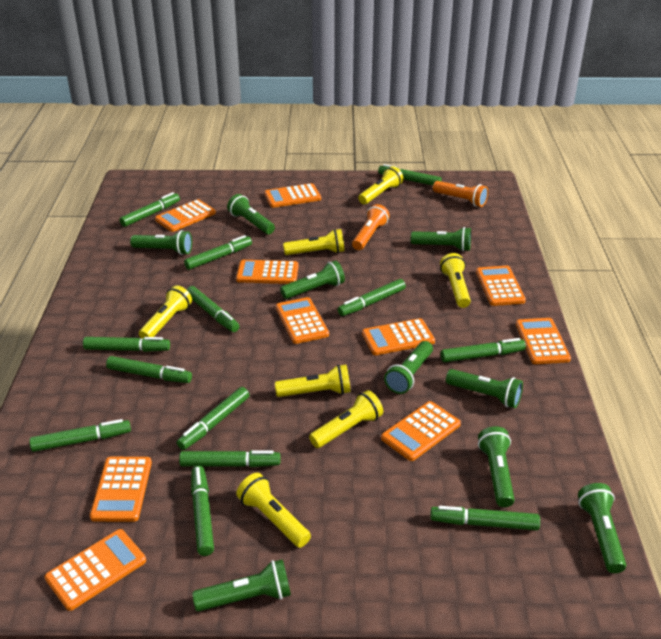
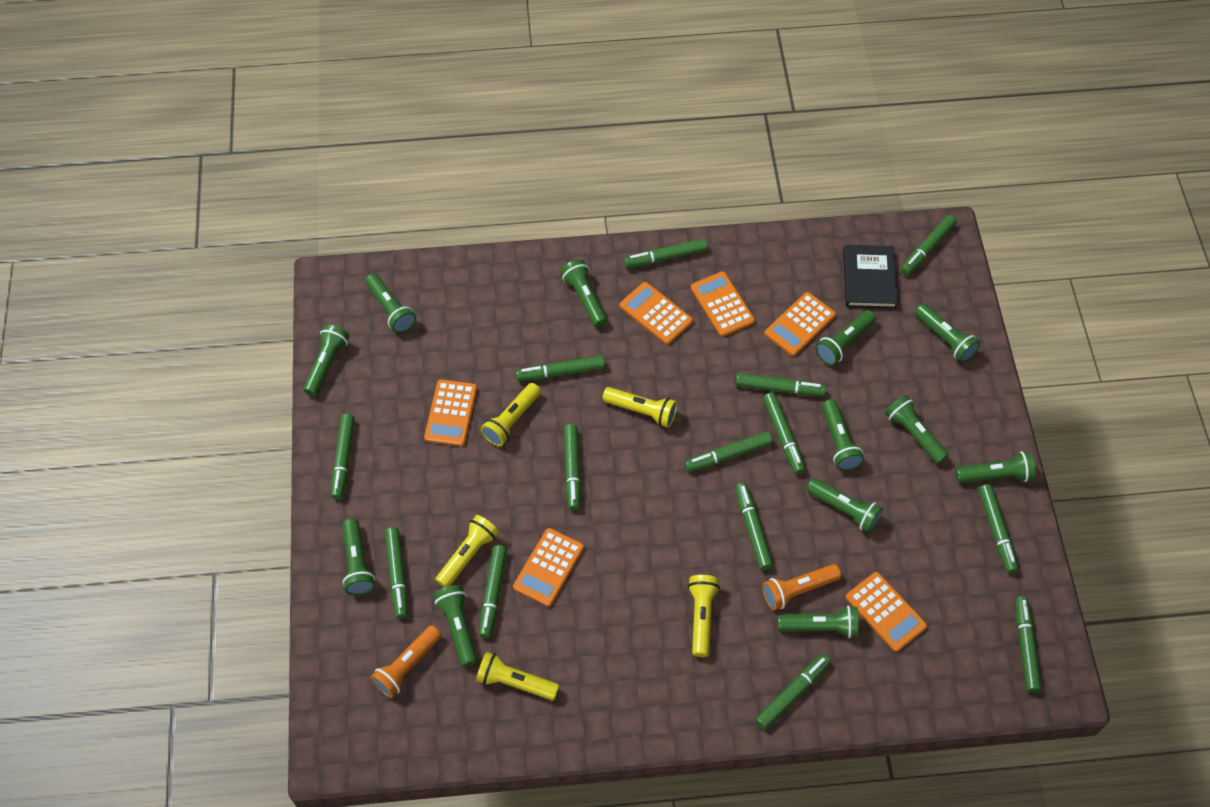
black book: 0 -> 1
green flashlight: 9 -> 12
green marker: 13 -> 14
orange calculator: 10 -> 6
yellow flashlight: 7 -> 5

